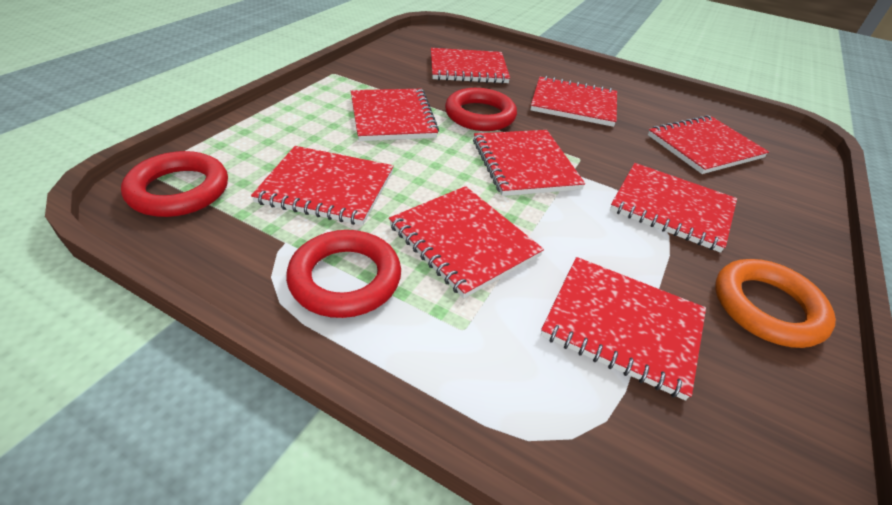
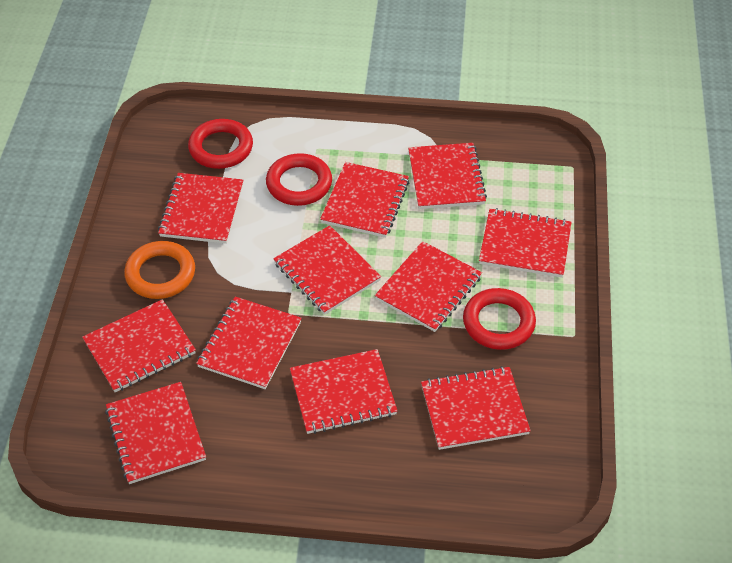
red notebook: 9 -> 11

